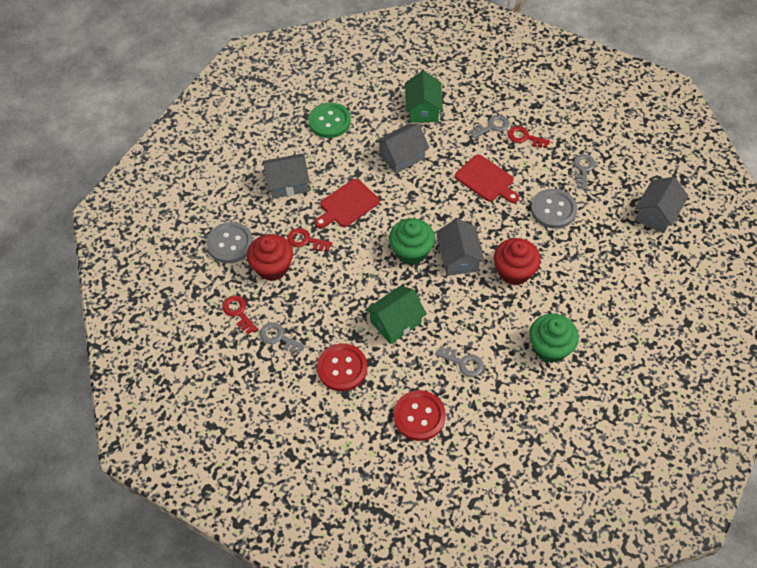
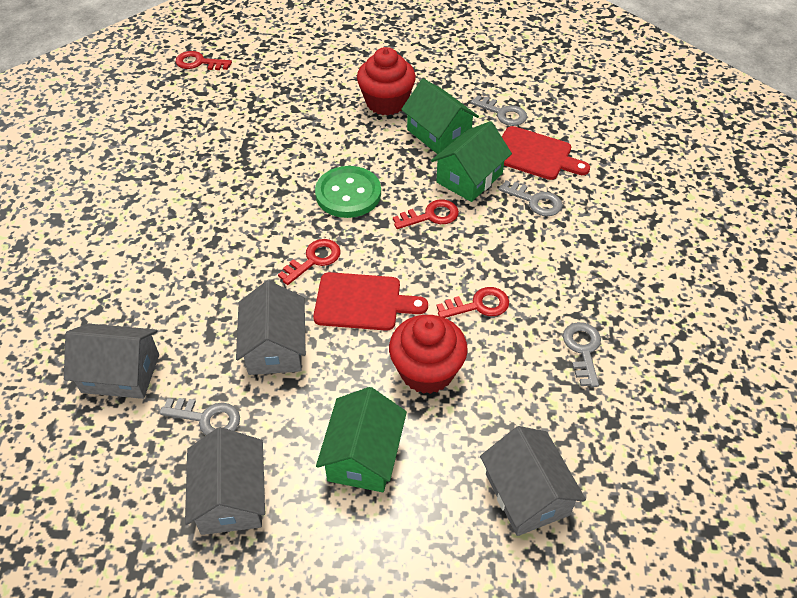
green cupcake: 2 -> 0
green house: 2 -> 3
grey button: 2 -> 0
red button: 2 -> 0
red key: 3 -> 4

